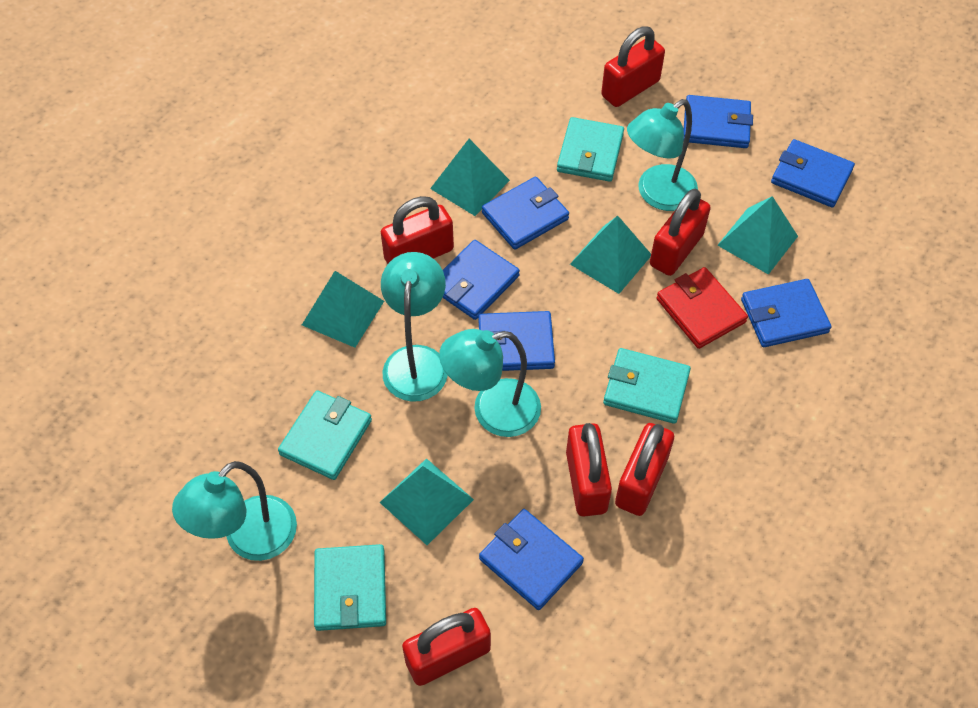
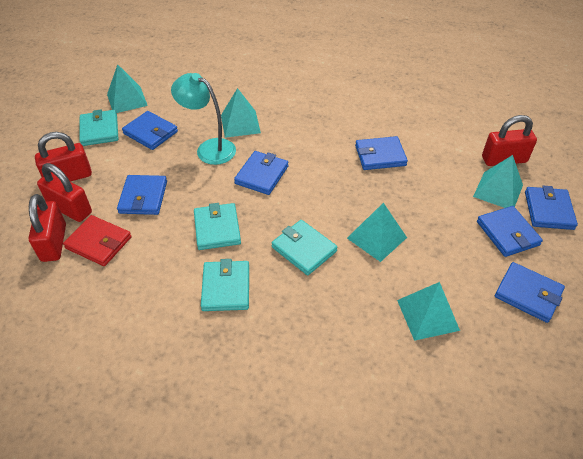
red padlock: 6 -> 4
turquoise lamp: 4 -> 1

